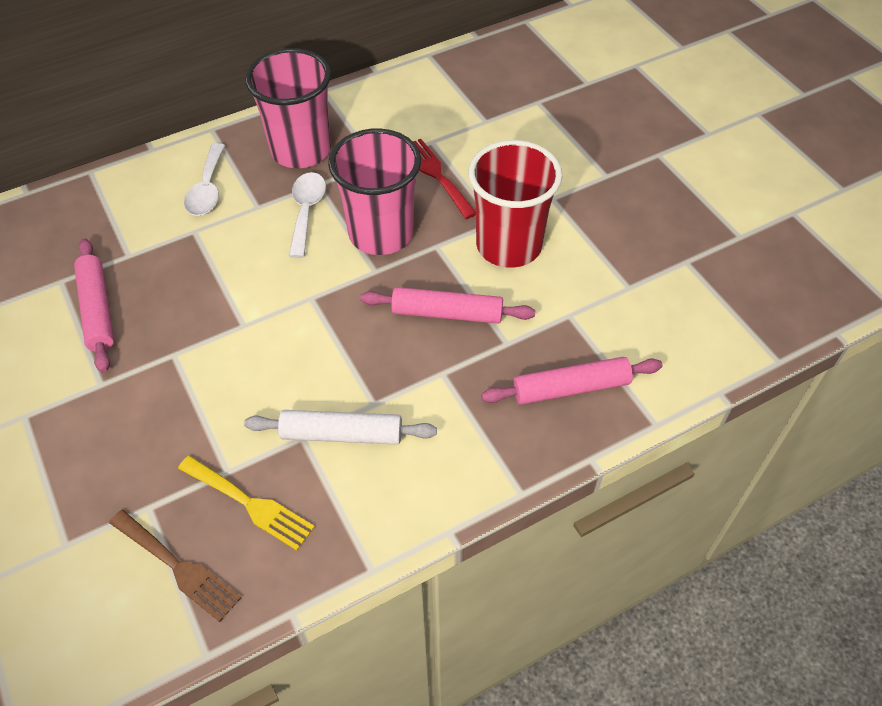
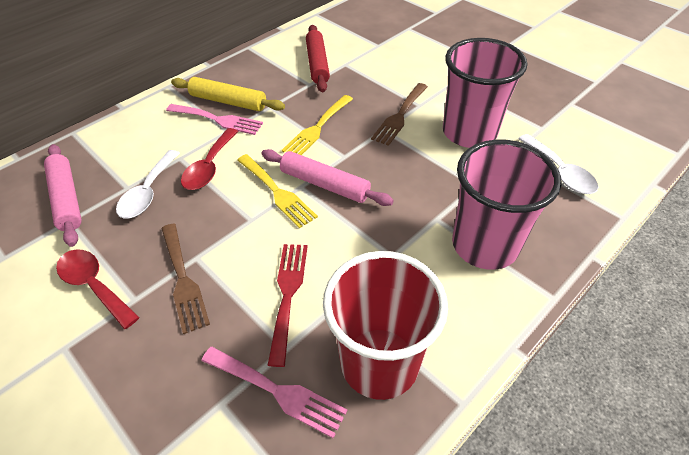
brown fork: 1 -> 2
pink fork: 0 -> 2
pink rolling pin: 3 -> 2
red rolling pin: 0 -> 1
red spoon: 0 -> 2
white rolling pin: 1 -> 0
yellow fork: 1 -> 2
yellow rolling pin: 0 -> 1

